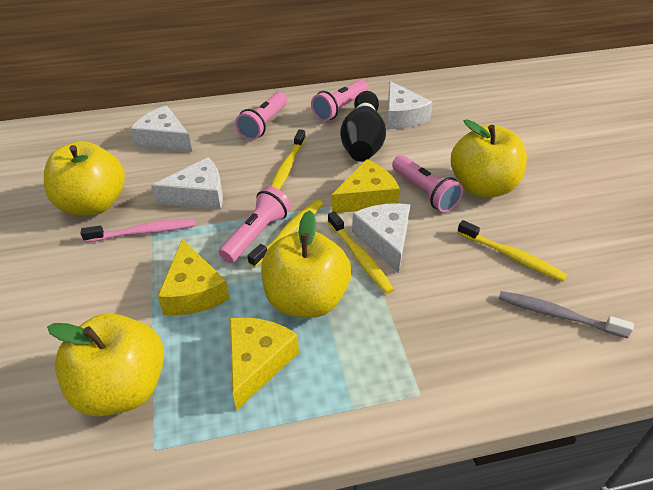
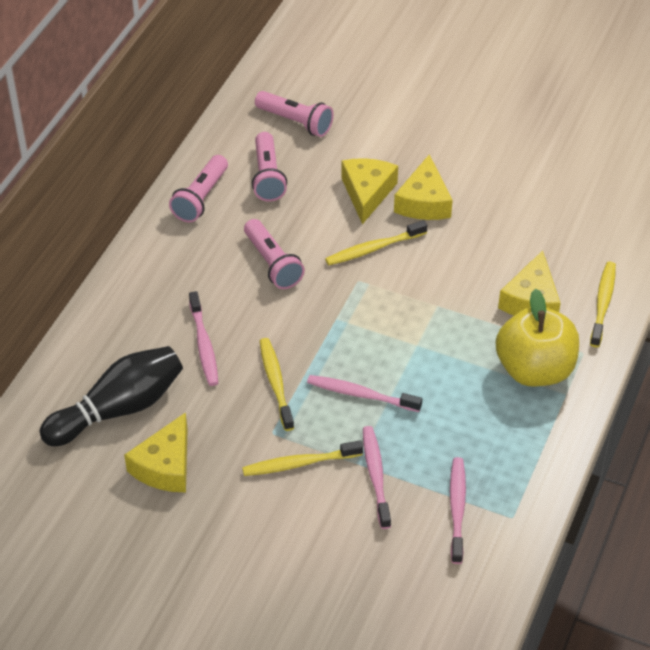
grey toothbrush: 1 -> 0
pink toothbrush: 1 -> 4
white cheese: 4 -> 0
yellow apple: 4 -> 1
yellow cheese: 3 -> 4

